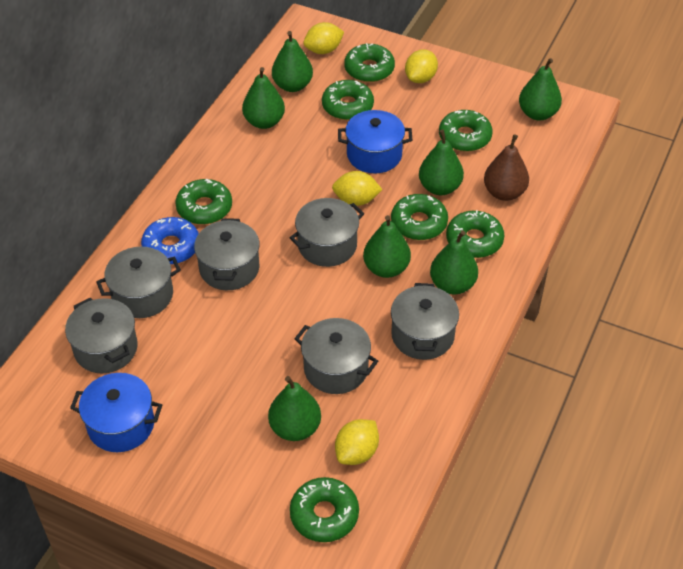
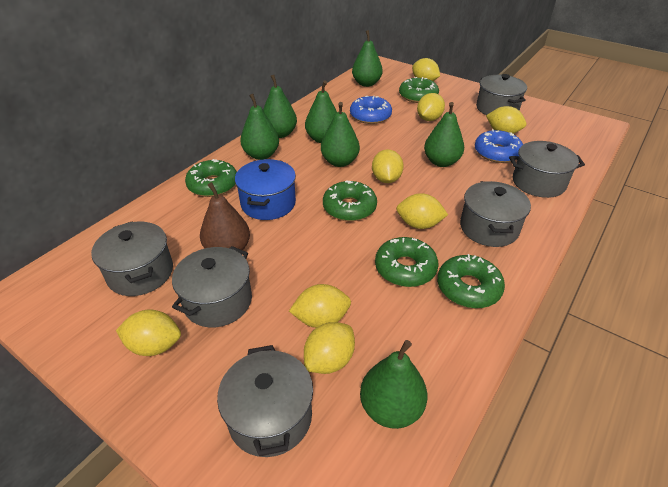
blue donut: 1 -> 2
blue pot: 2 -> 1
green donut: 7 -> 5
yellow lemon: 4 -> 8

